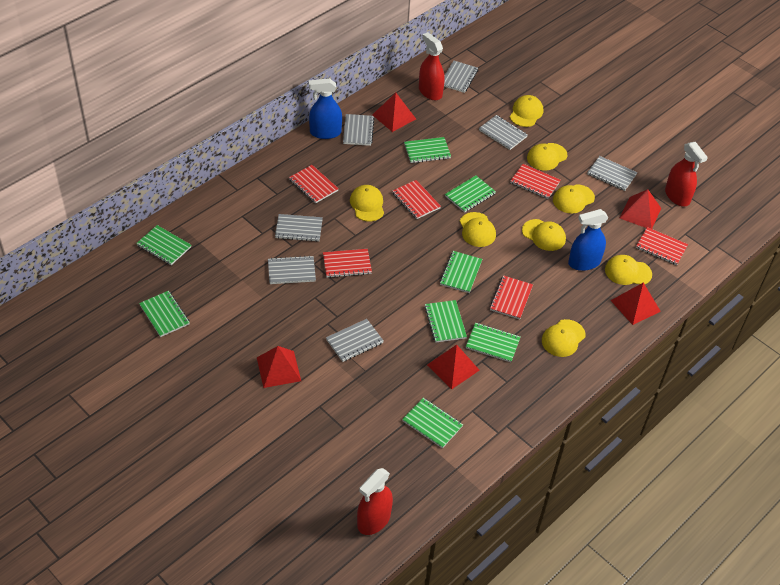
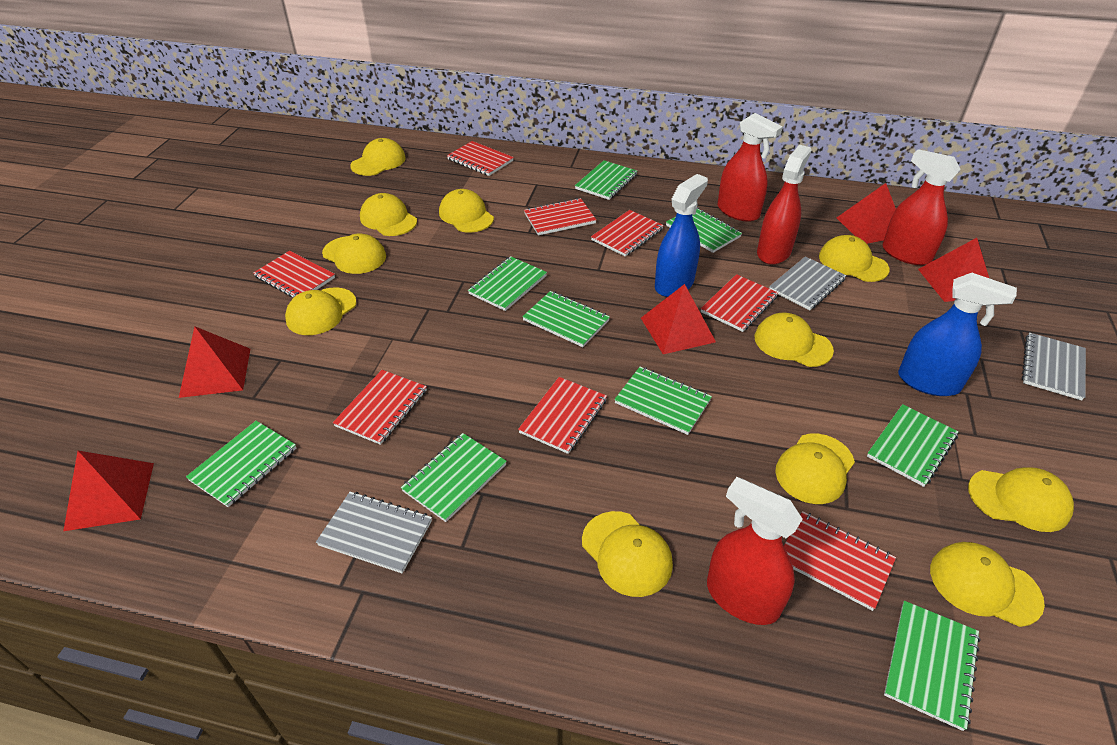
green notebook: 8 -> 9
grey notebook: 7 -> 3
red notebook: 6 -> 8
red spray bottle: 3 -> 4
yellow cap: 8 -> 11

